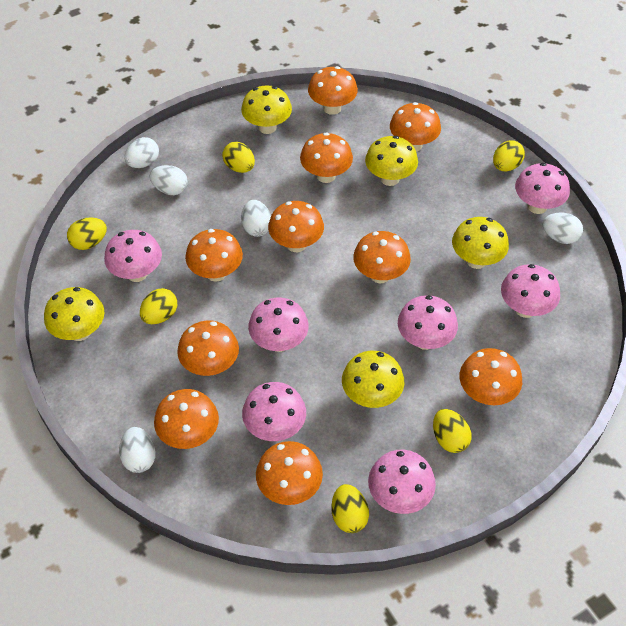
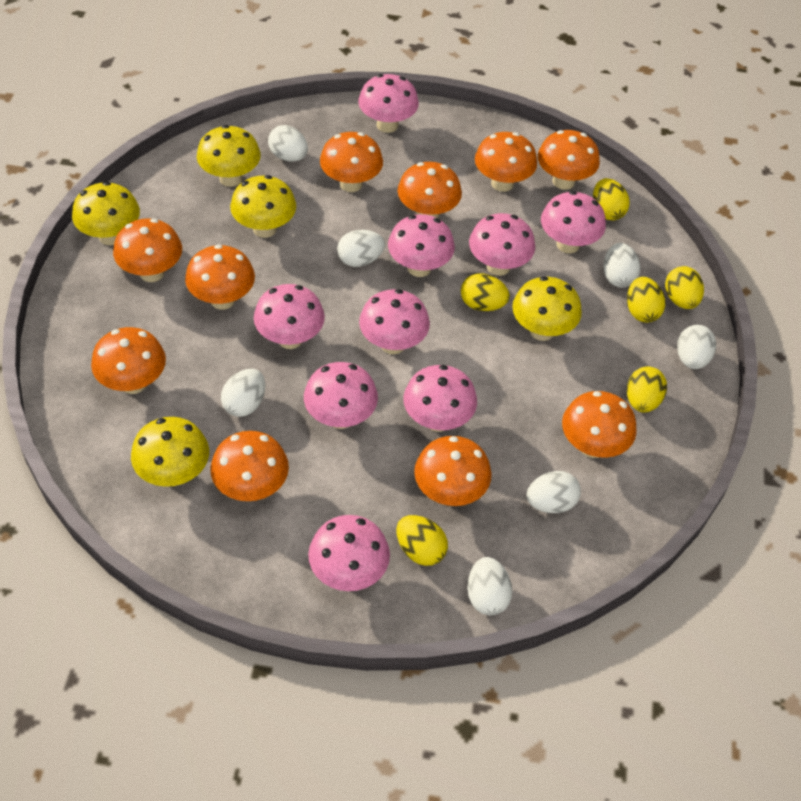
pink mushroom: 7 -> 9
white egg: 5 -> 7

